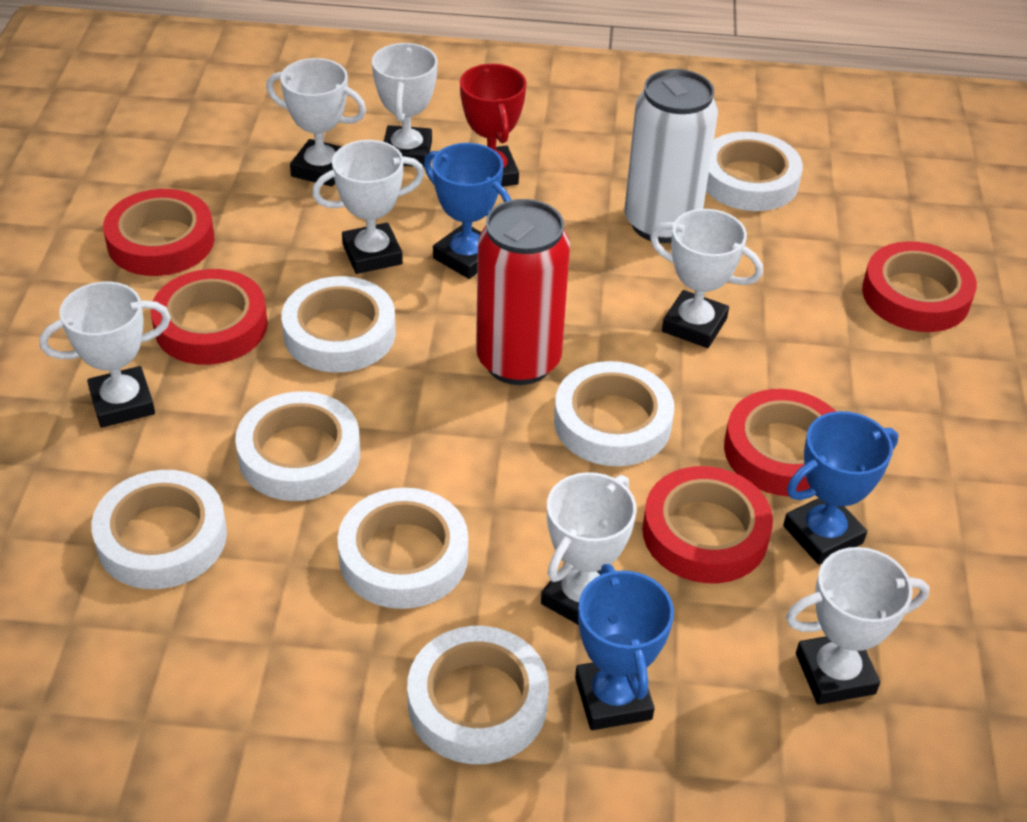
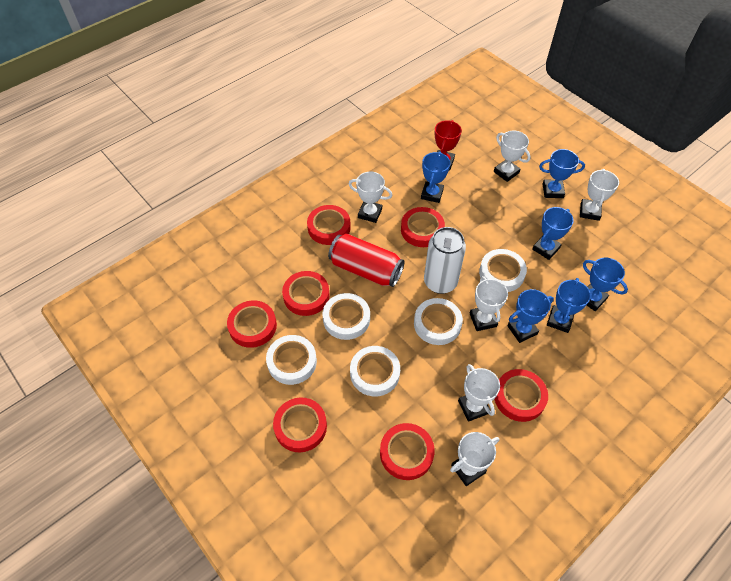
blue trophy: 3 -> 6
red tape: 5 -> 7
white tape: 7 -> 5
white trophy: 7 -> 6

